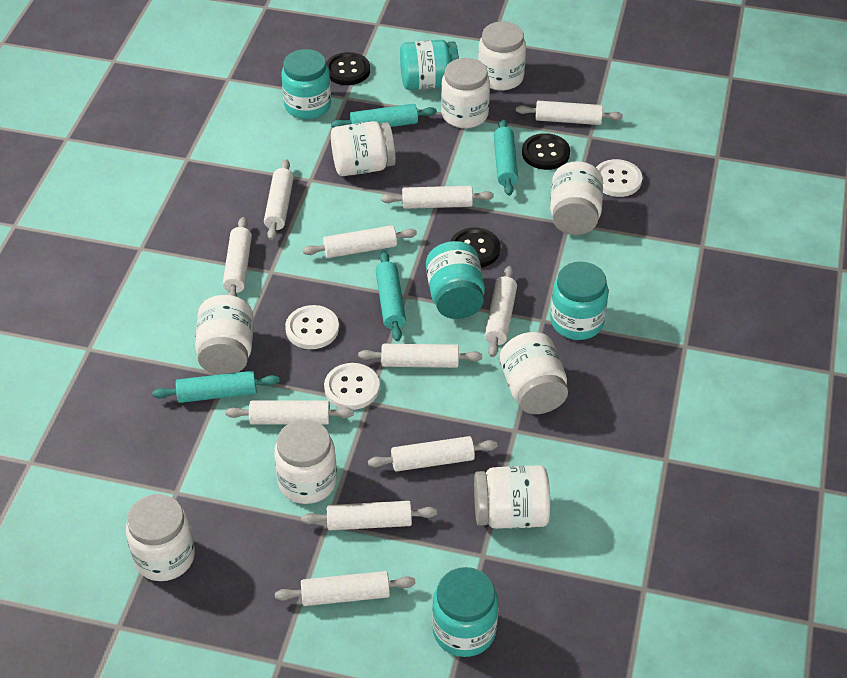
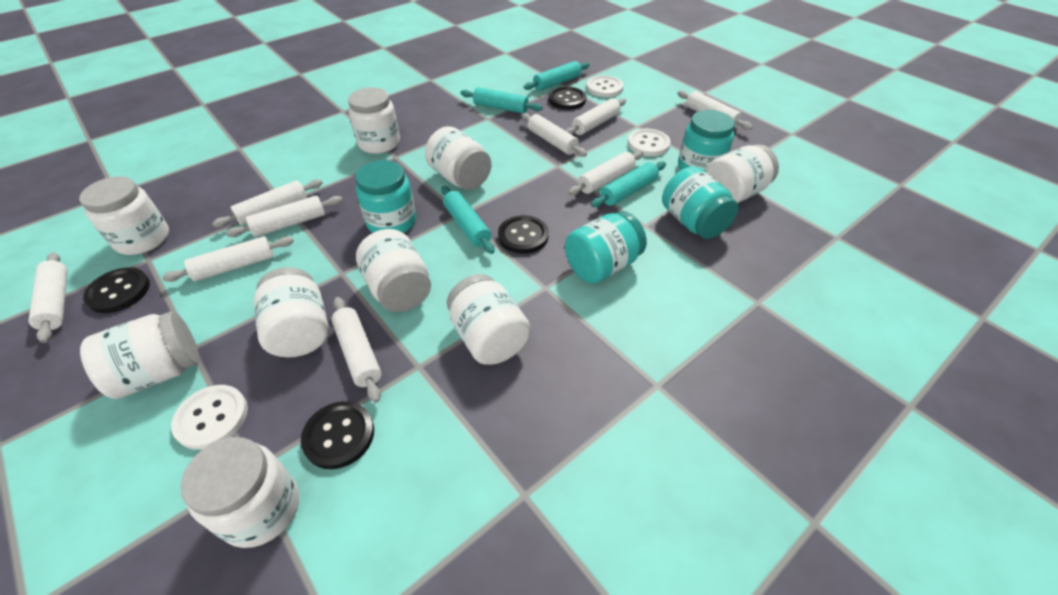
black button: 3 -> 4
turquoise jar: 5 -> 4
white rolling pin: 11 -> 9

